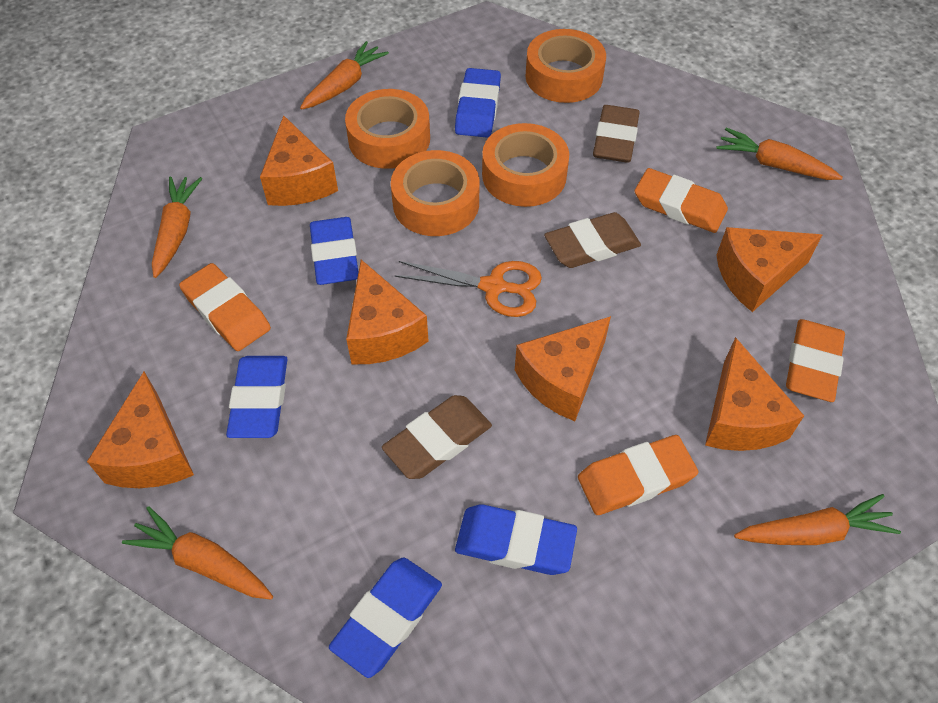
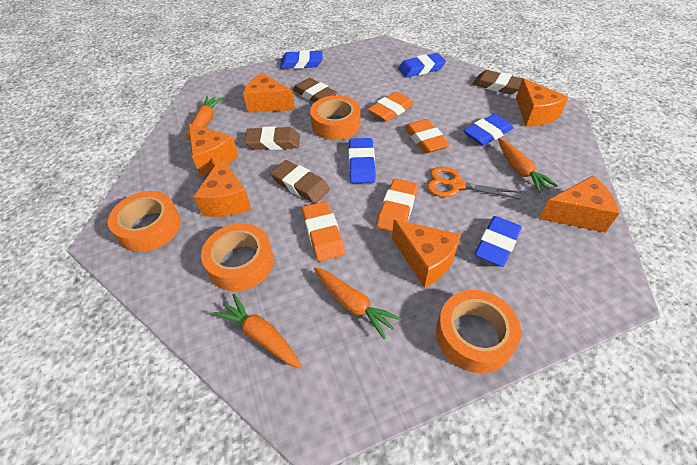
brown eraser: 3 -> 4
orange carrot: 5 -> 4

